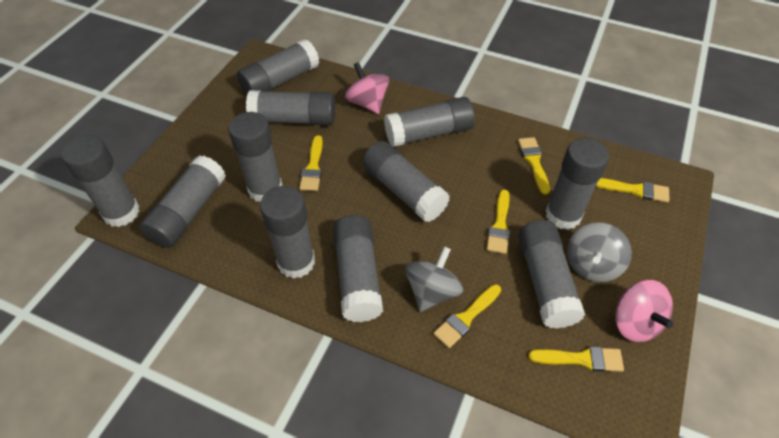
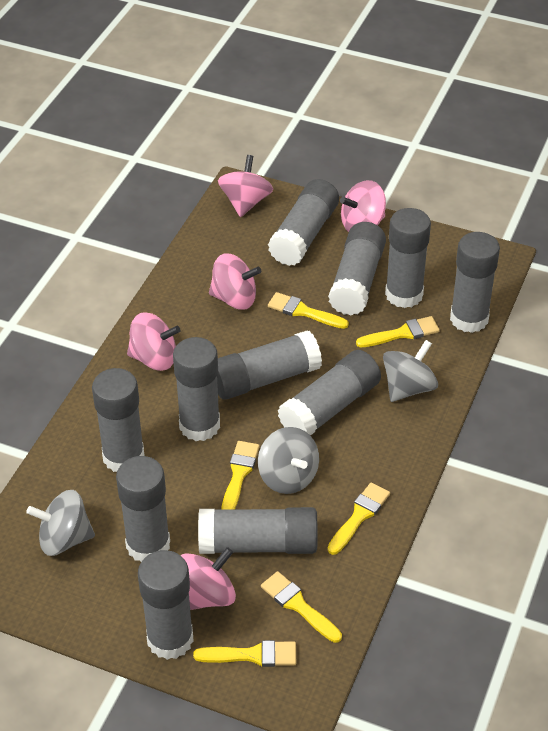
grey spinning top: 2 -> 3
pink spinning top: 2 -> 5

